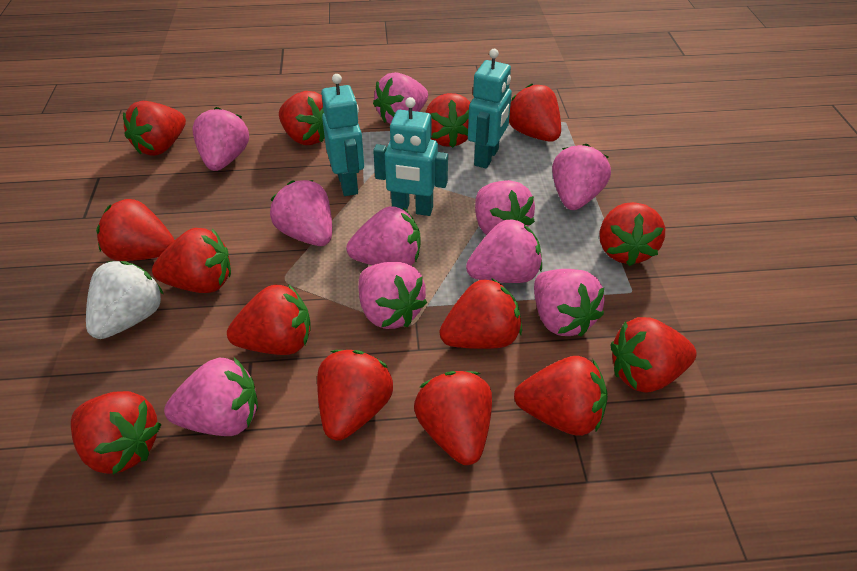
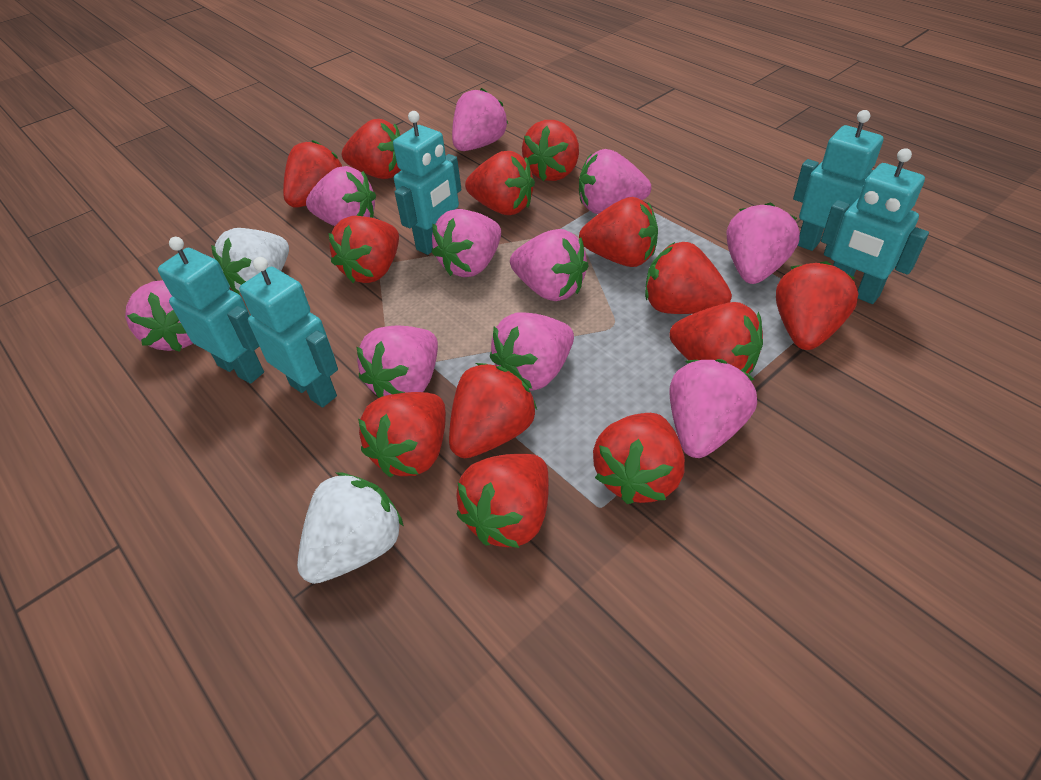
red strawberry: 14 -> 13
turquoise robot: 3 -> 5
white strawberry: 1 -> 2

